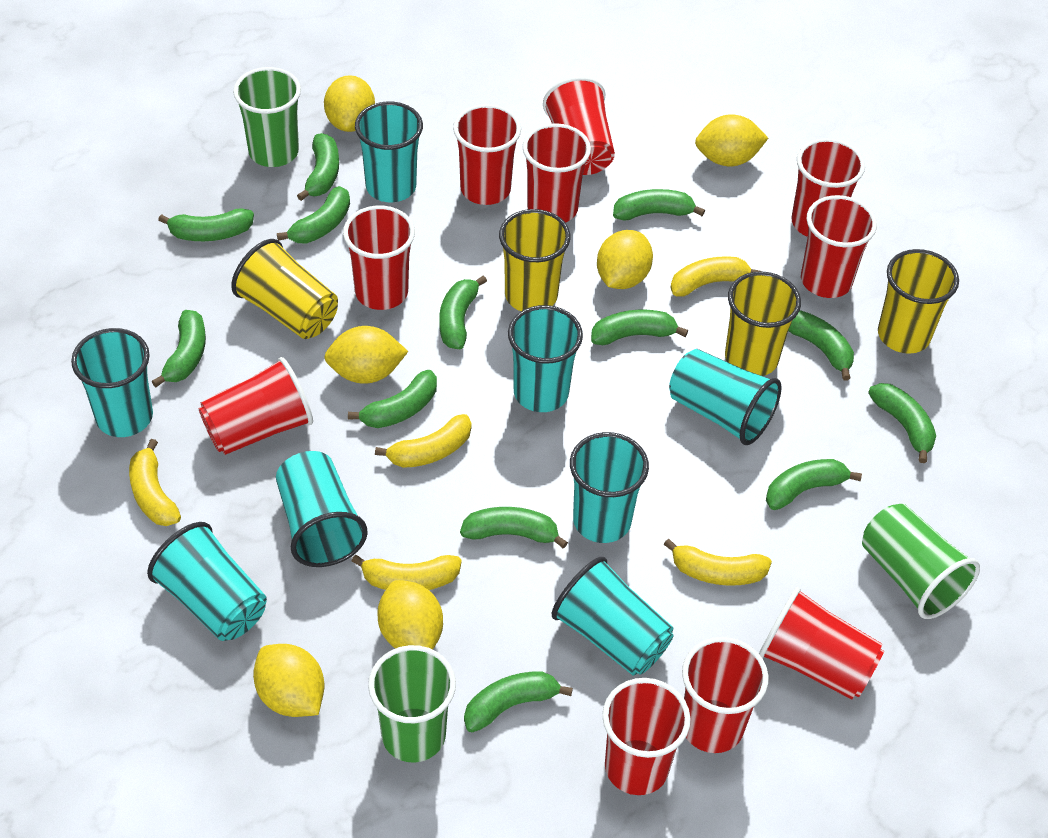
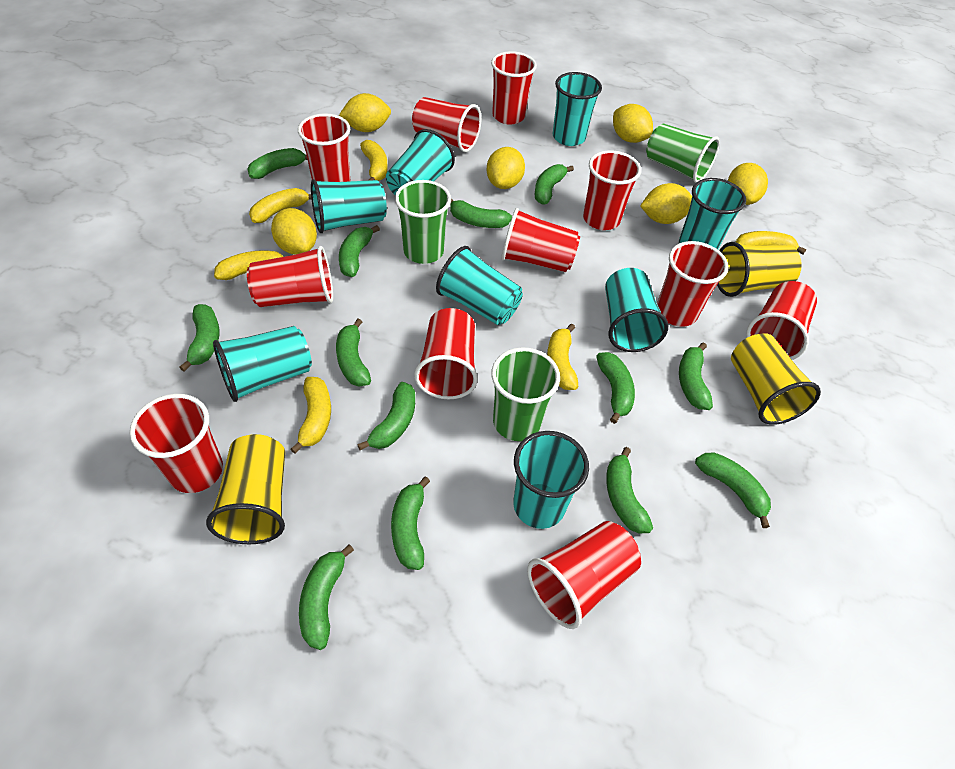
red cup: 10 -> 11
yellow banana: 5 -> 6
yellow cup: 4 -> 3

